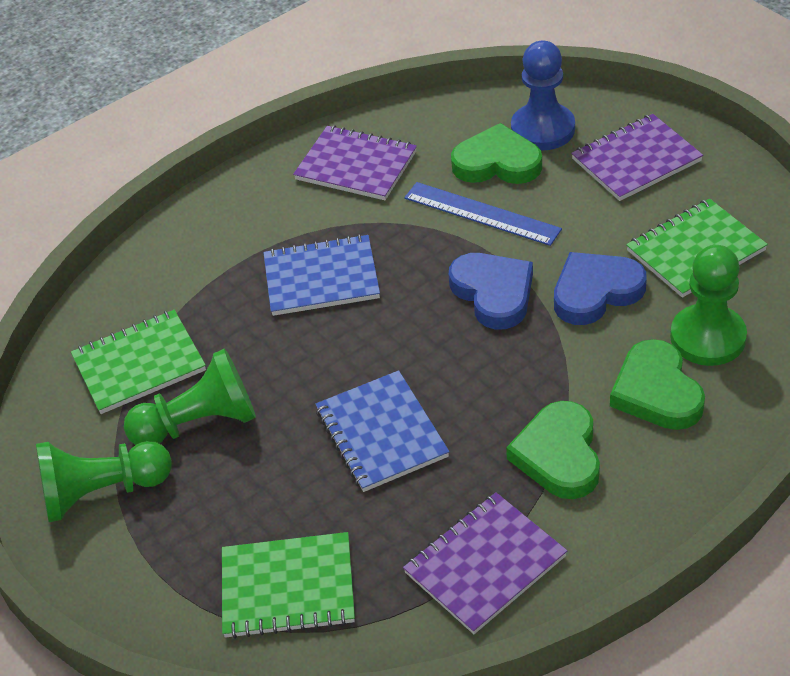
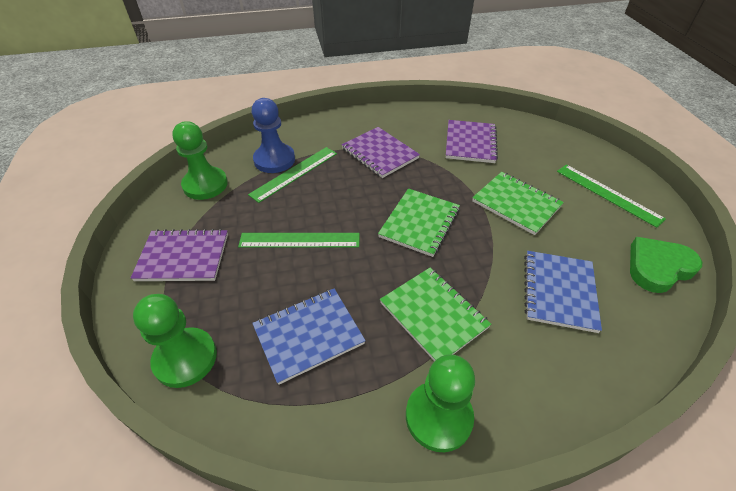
blue heart: 2 -> 0
blue ruler: 1 -> 0
green heart: 3 -> 1
green ruler: 0 -> 3

